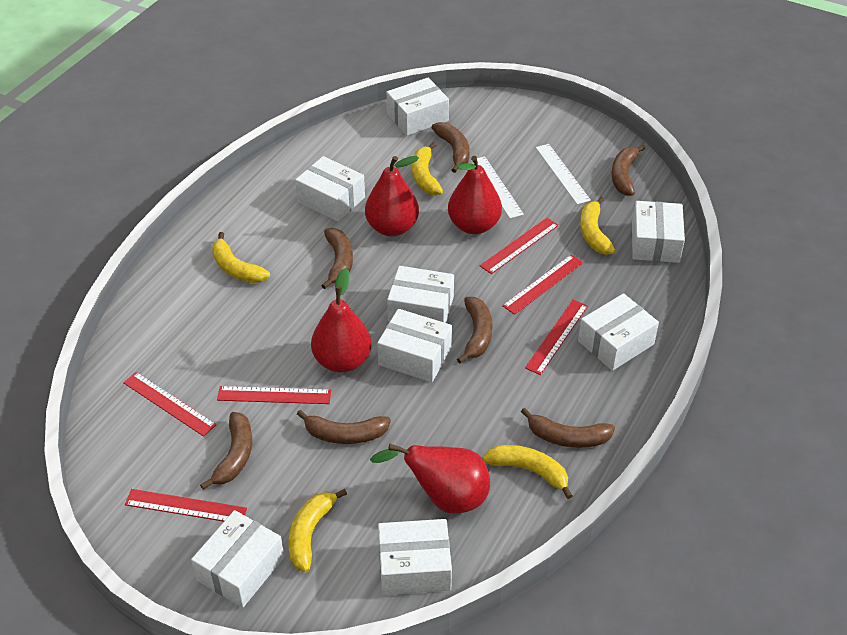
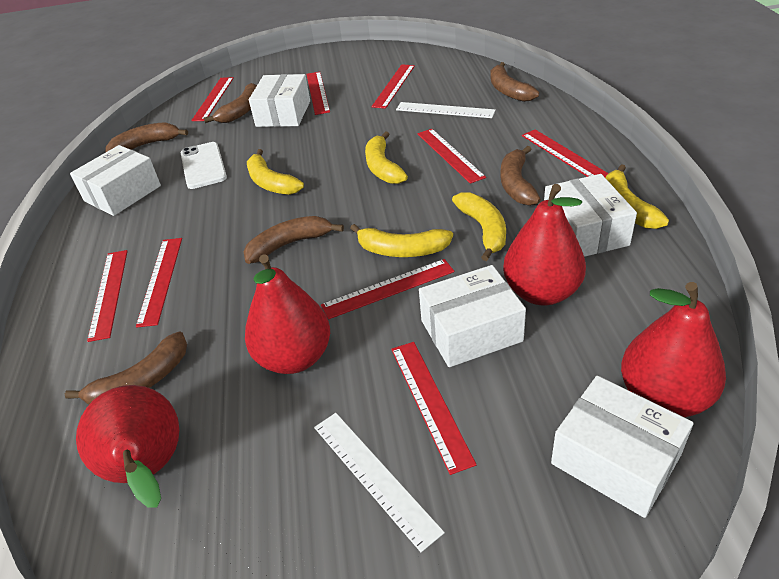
brown banana: 7 -> 6
red ruler: 6 -> 9
white box: 8 -> 5
white phone: 0 -> 1

